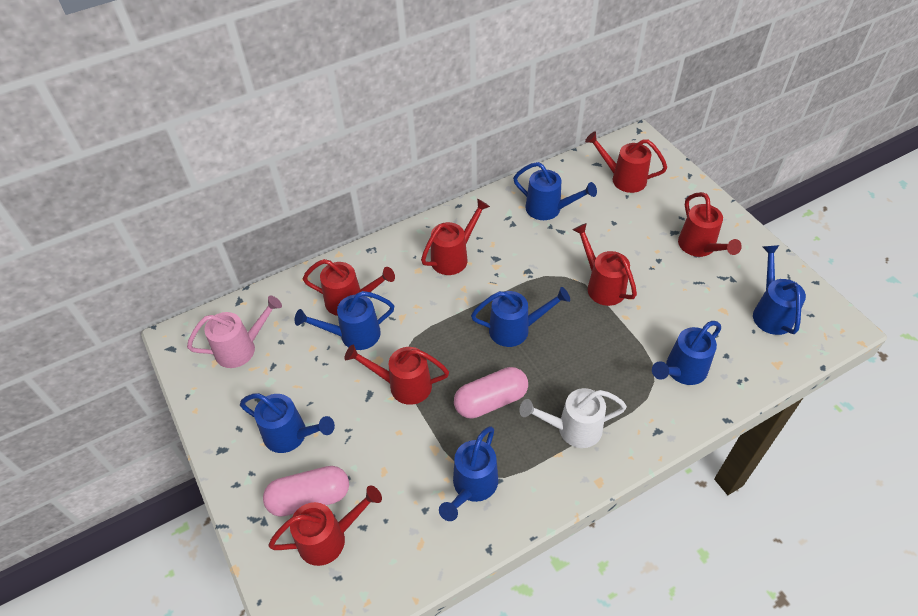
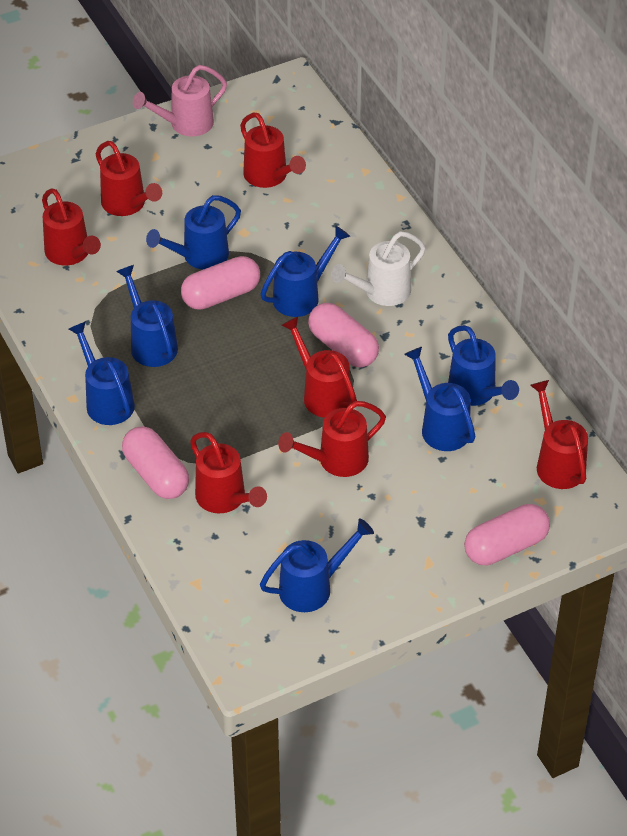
pink capsule: 2 -> 4

